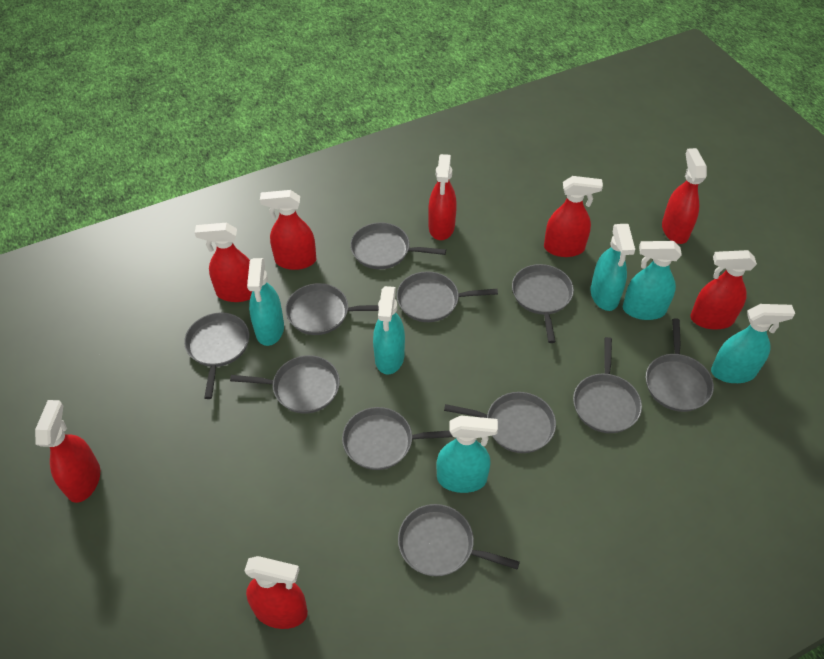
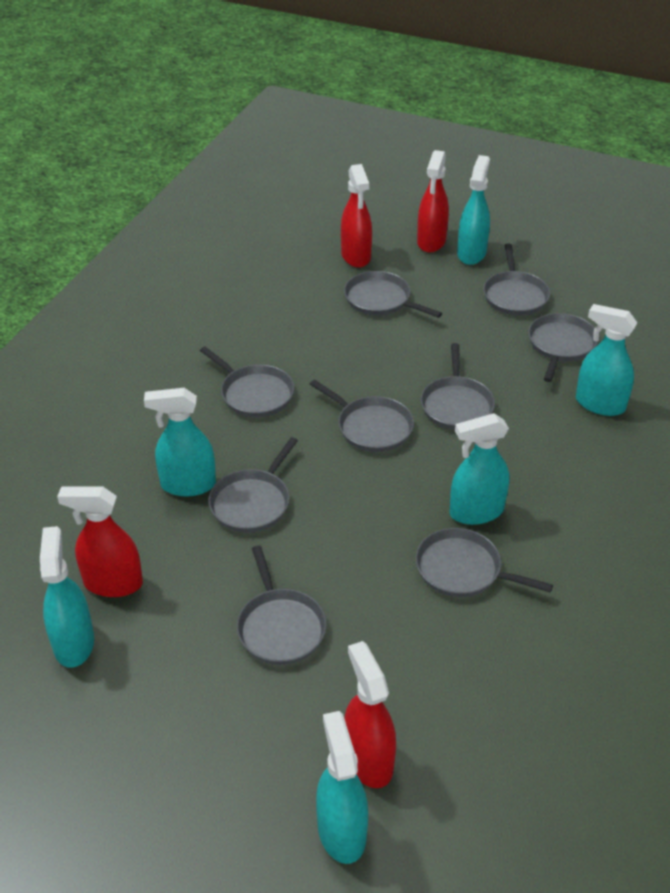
grey pan: 11 -> 9
red spray bottle: 8 -> 4

